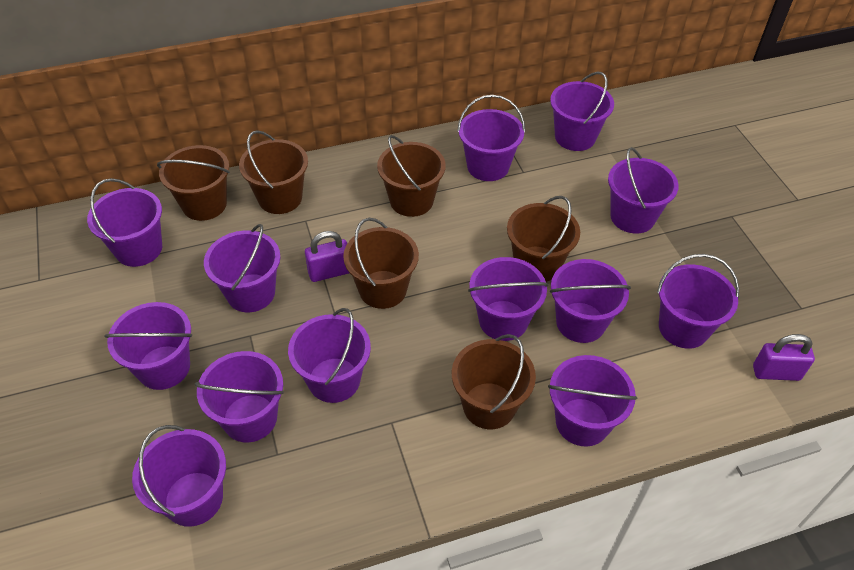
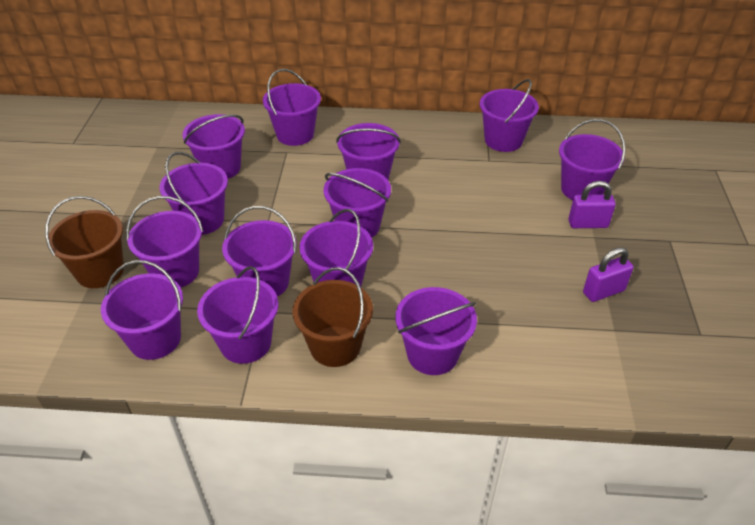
brown bucket: 6 -> 2

